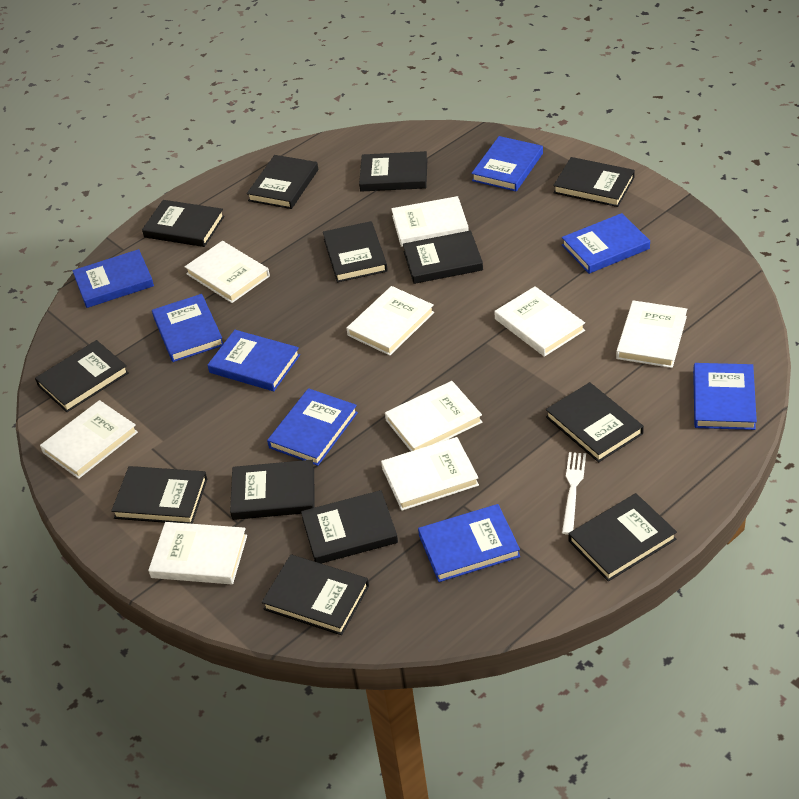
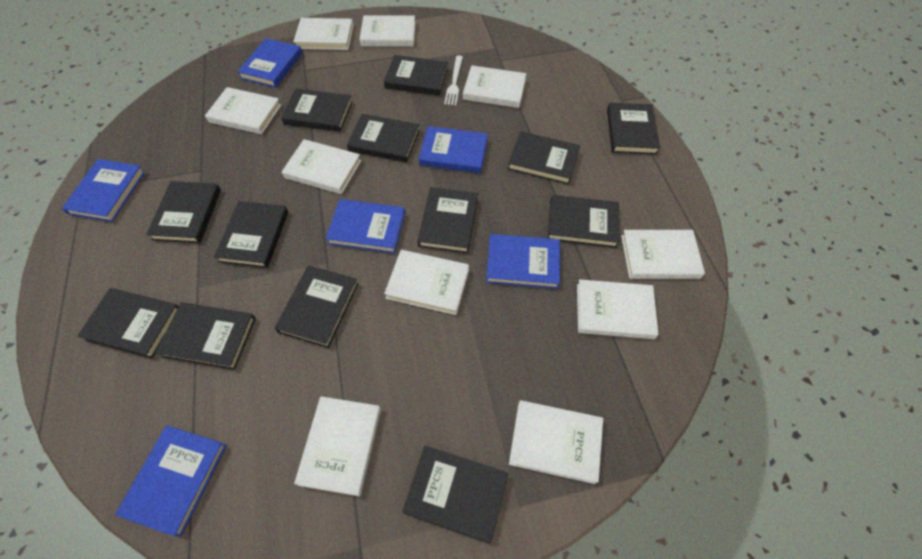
blue book: 8 -> 6
white book: 9 -> 10

